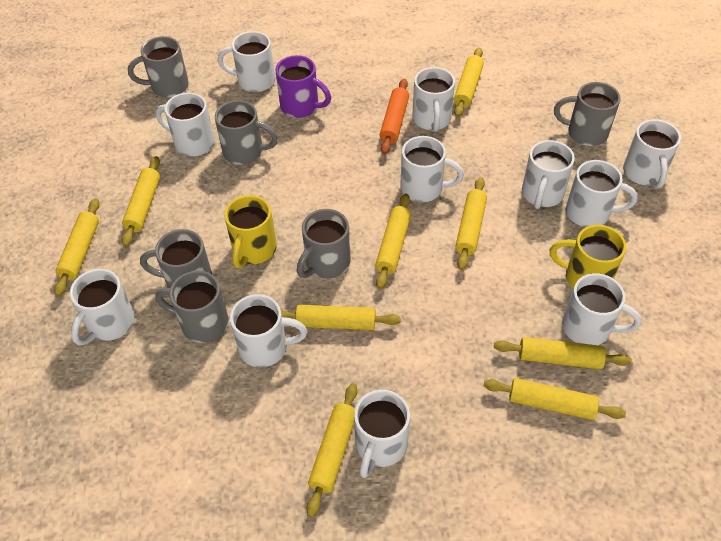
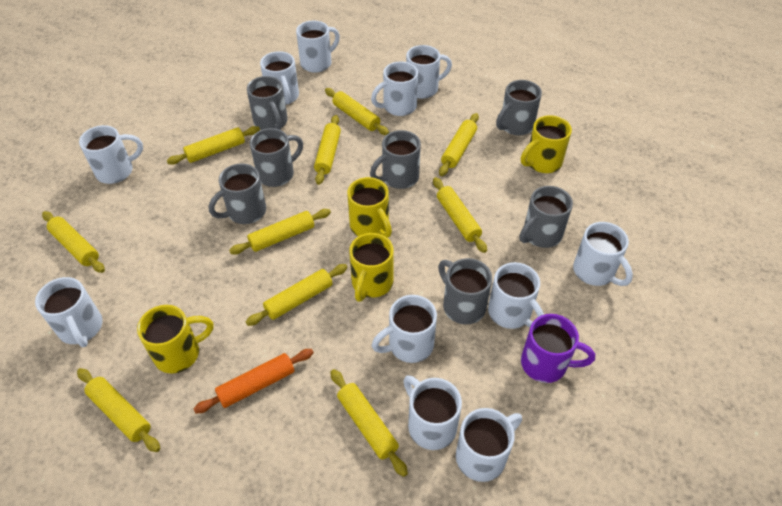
grey mug: 6 -> 7
yellow mug: 2 -> 4
yellow rolling pin: 9 -> 10

